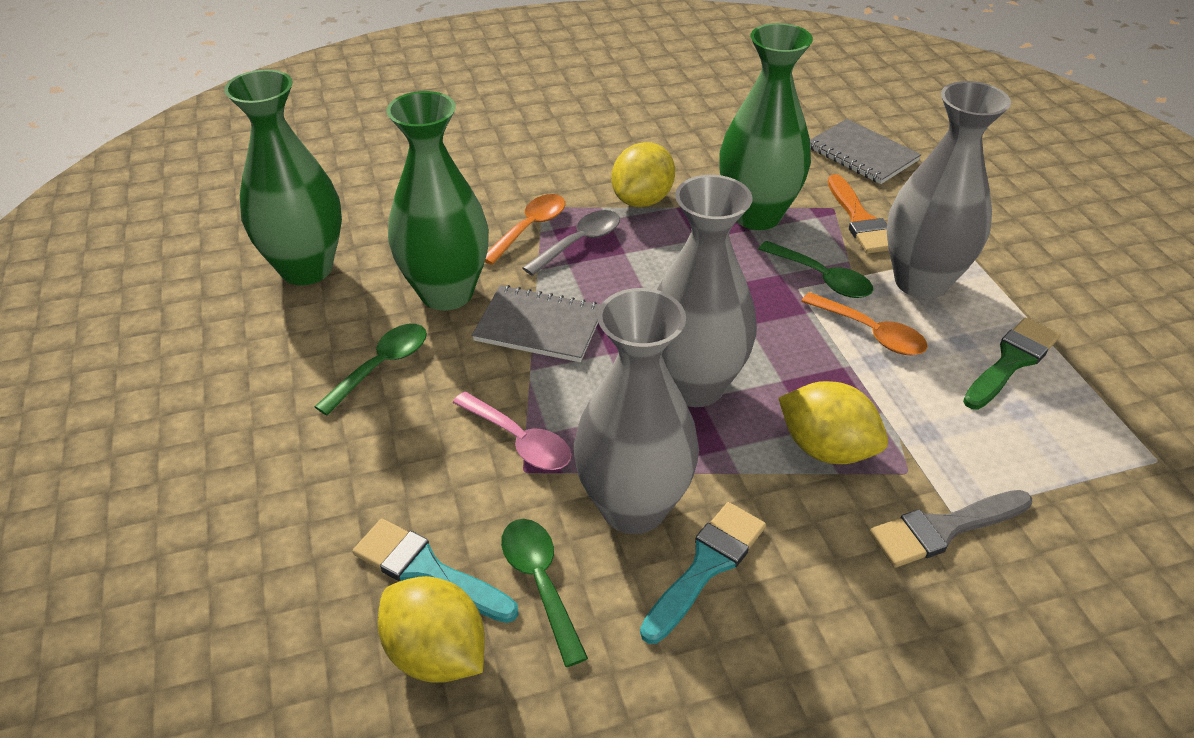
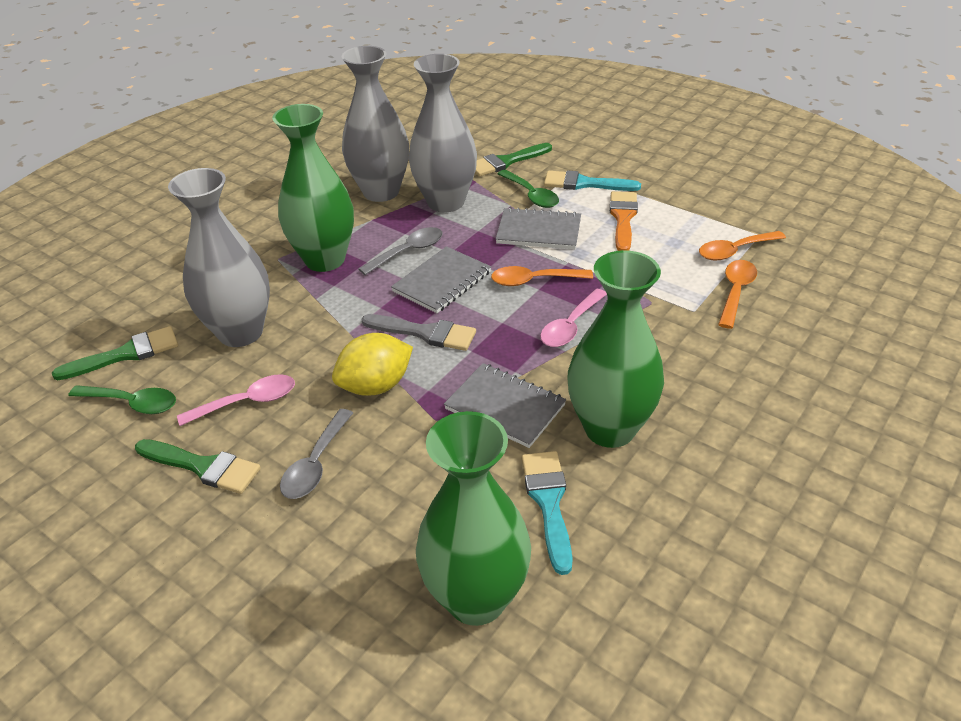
green brush: 1 -> 3
green spoon: 3 -> 2
grey notebook: 2 -> 3
grey spoon: 1 -> 2
orange spoon: 2 -> 3
pink spoon: 1 -> 2
yellow lemon: 3 -> 1

